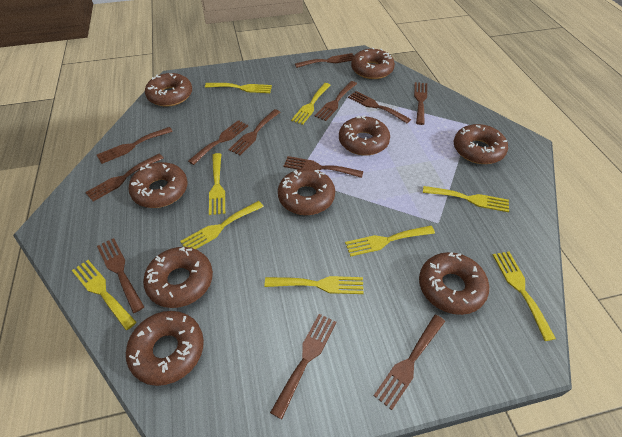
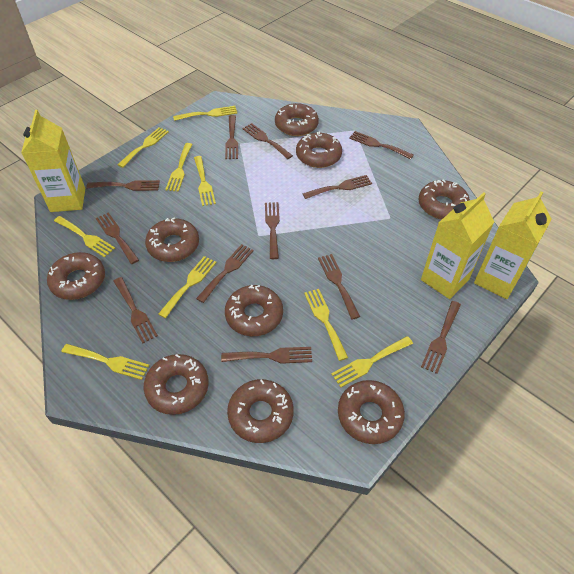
yellow carton: 0 -> 3

